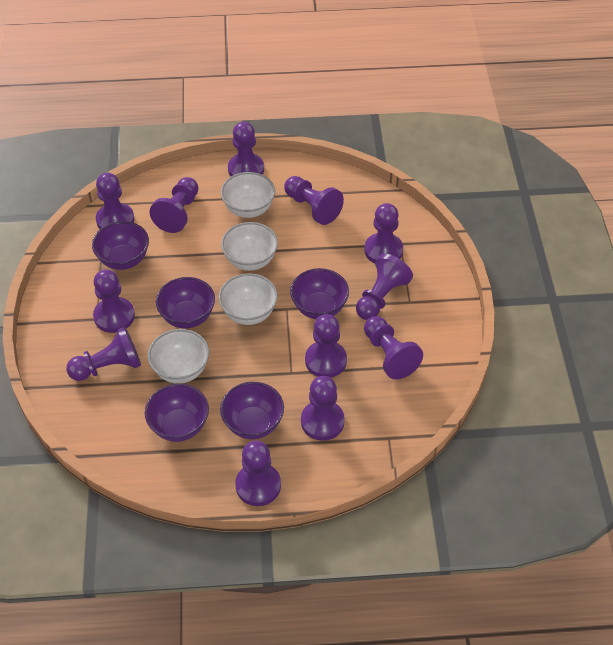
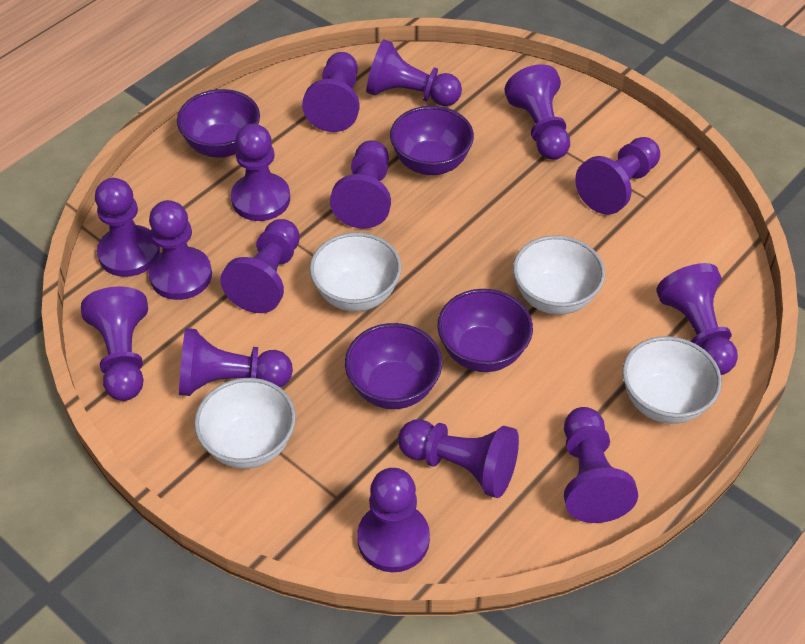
purple bowl: 5 -> 4
purple pawn: 12 -> 15

